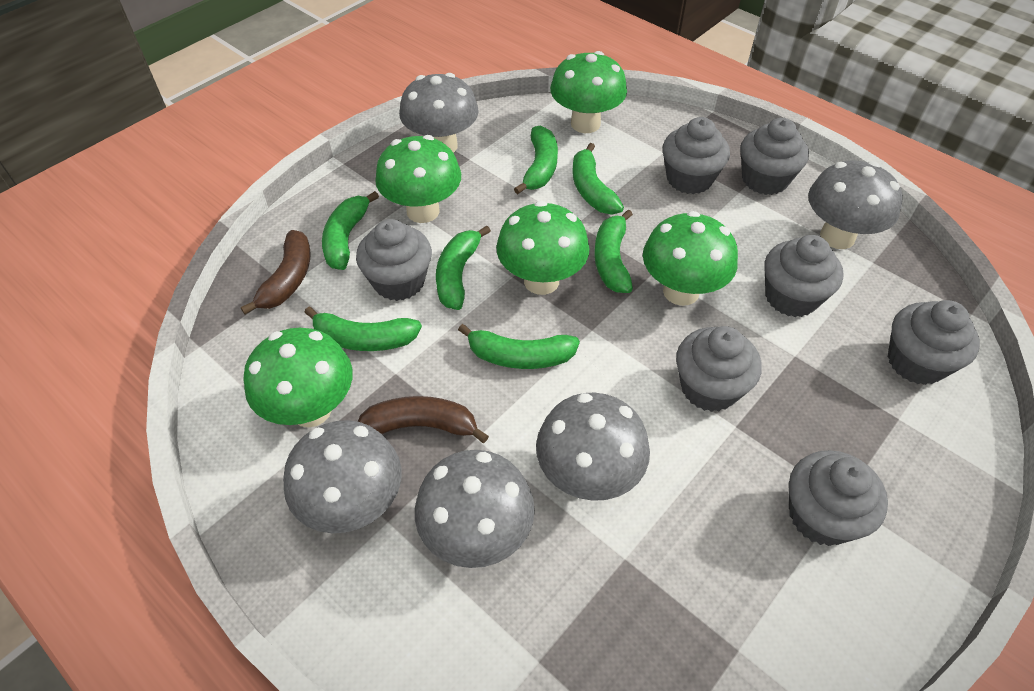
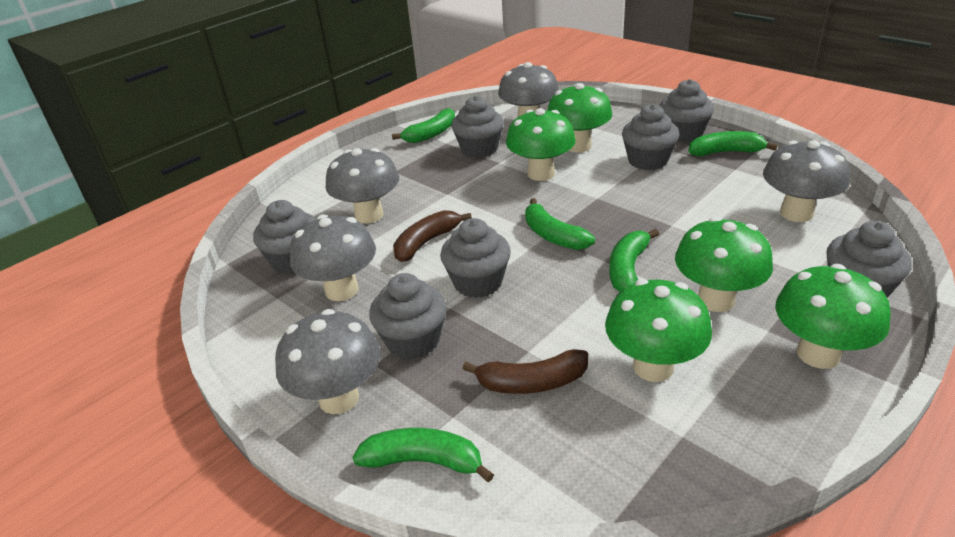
green banana: 7 -> 5

